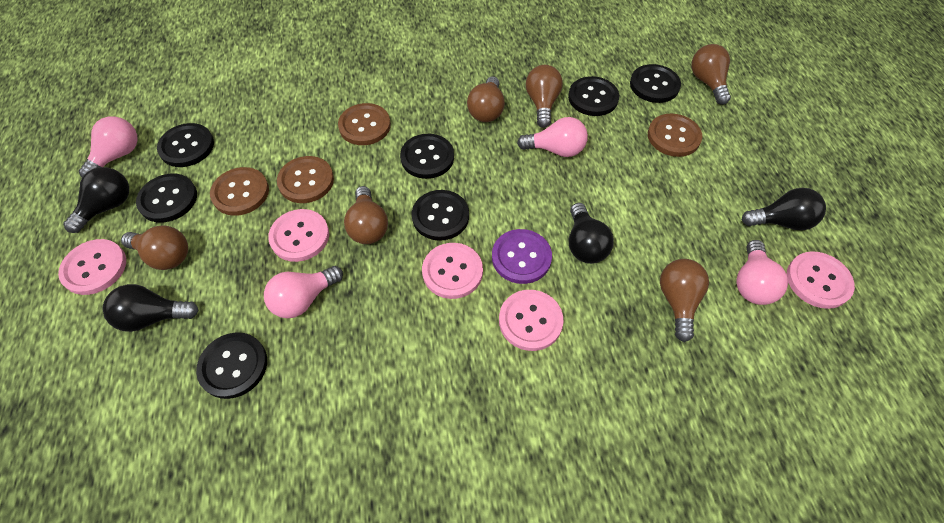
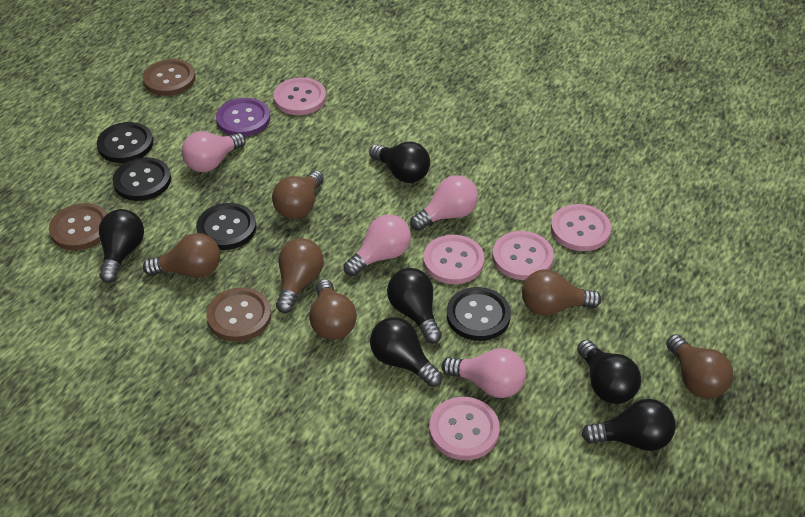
black button: 7 -> 4
black light bulb: 4 -> 6
brown button: 4 -> 3

